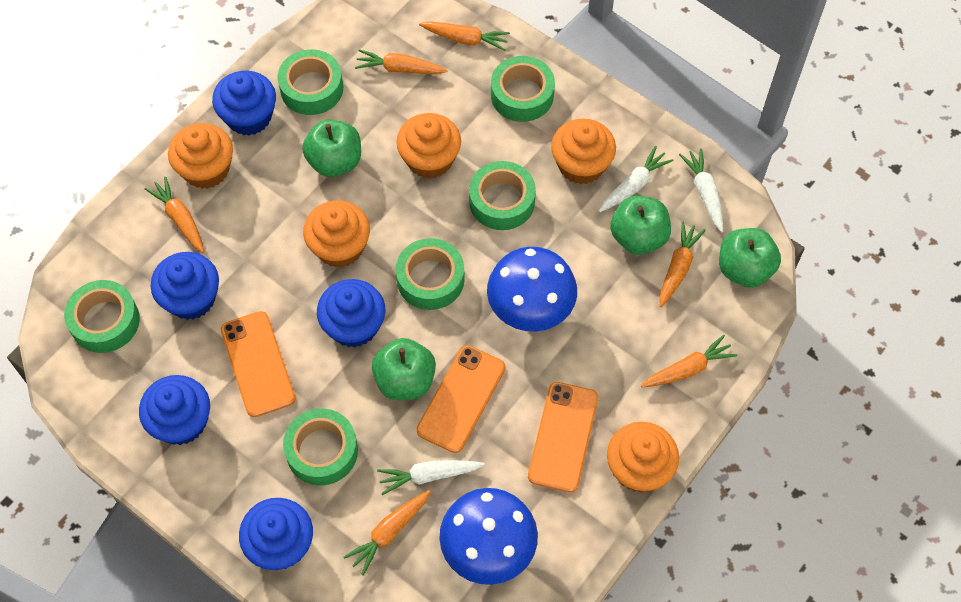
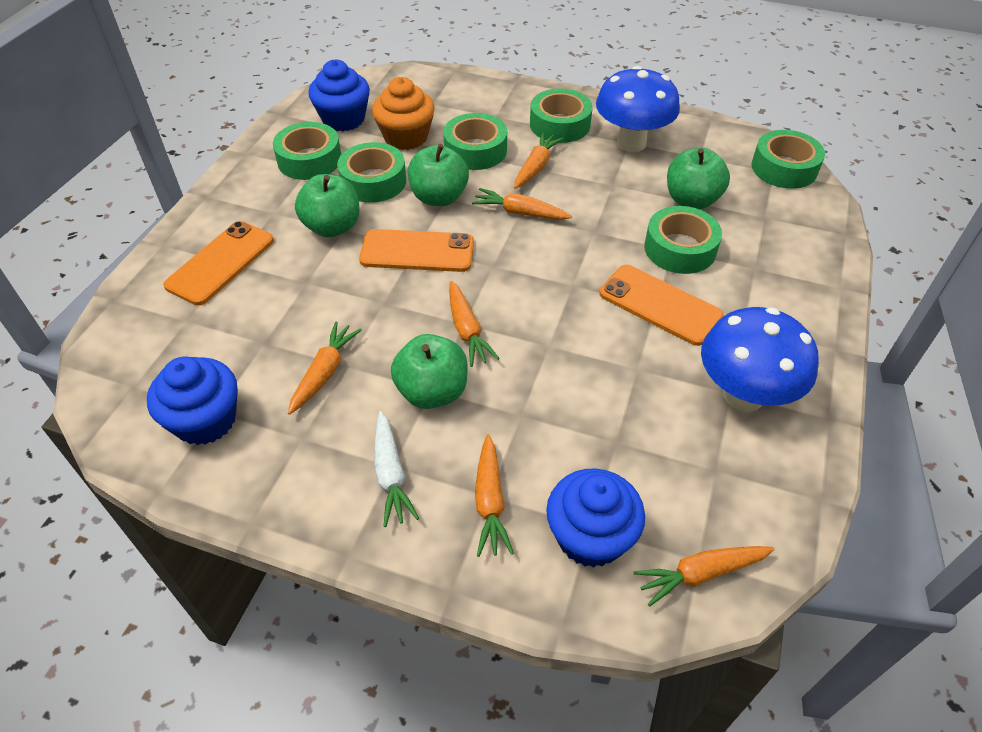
blue cupcake: 5 -> 3
orange cupcake: 5 -> 1
white carrot: 3 -> 1

